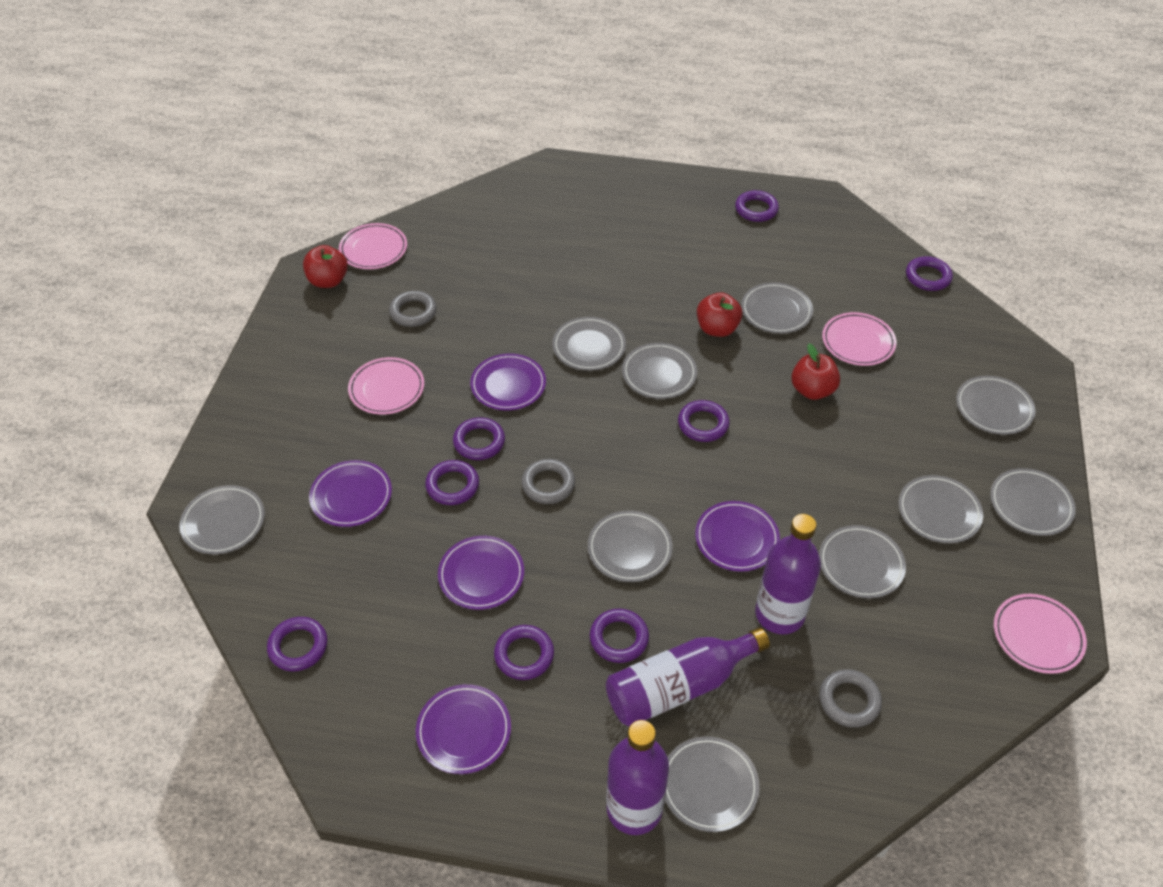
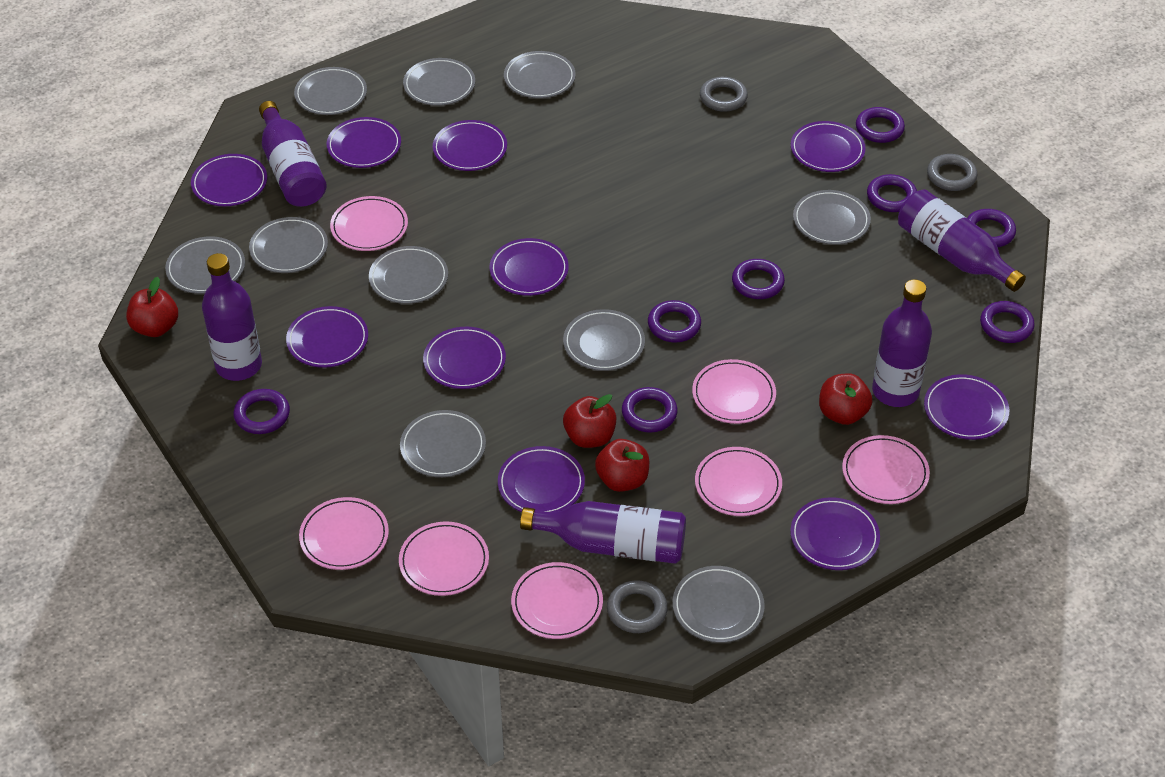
pink plate: 4 -> 7
purple bottle: 3 -> 5
purple plate: 5 -> 10
red apple: 3 -> 4

